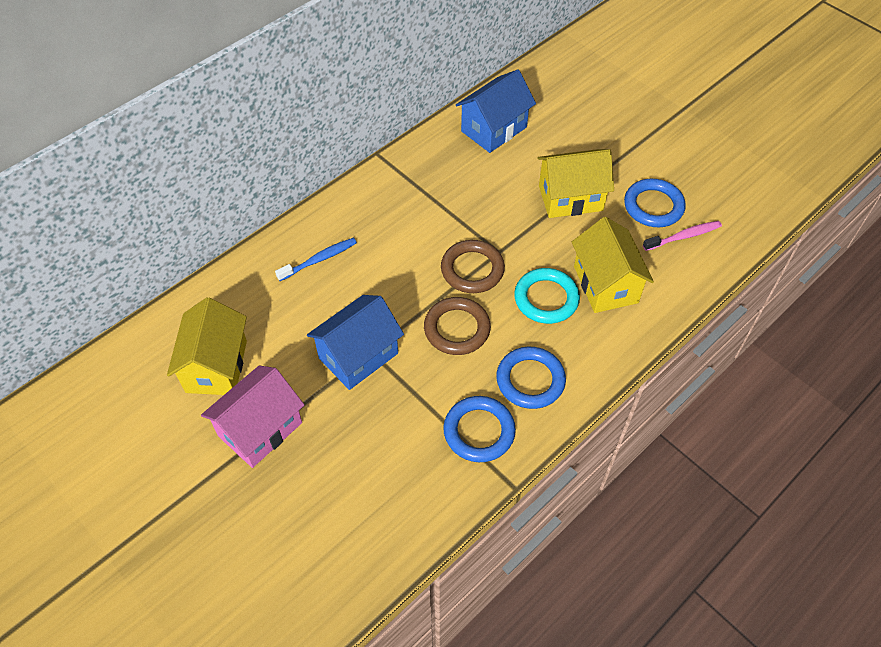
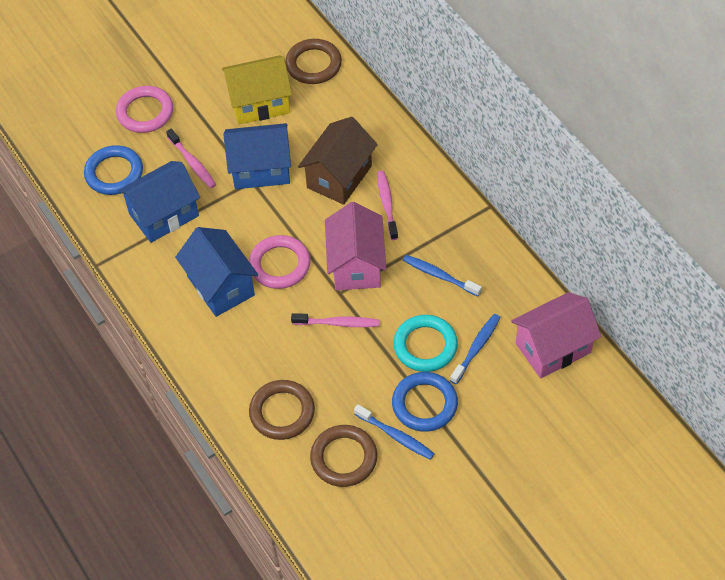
blue house: 2 -> 3
blue ring: 3 -> 2
blue toothbrush: 1 -> 3
brown house: 0 -> 1
brown ring: 2 -> 3
pink house: 1 -> 2
pink ring: 0 -> 2
pink toothbrush: 1 -> 3
yellow house: 3 -> 1

